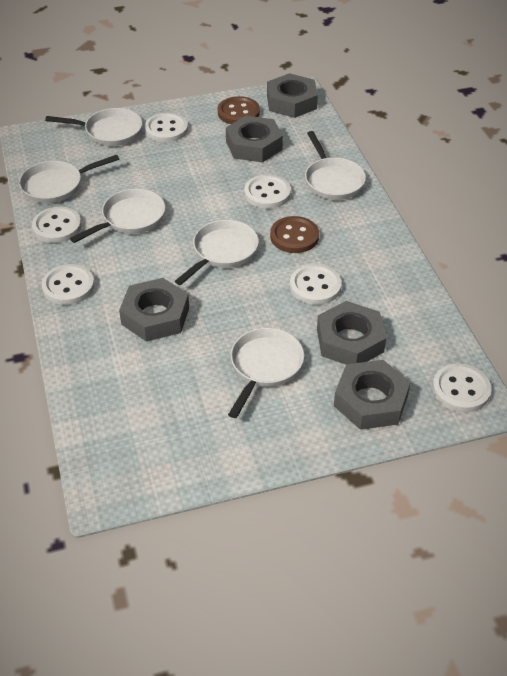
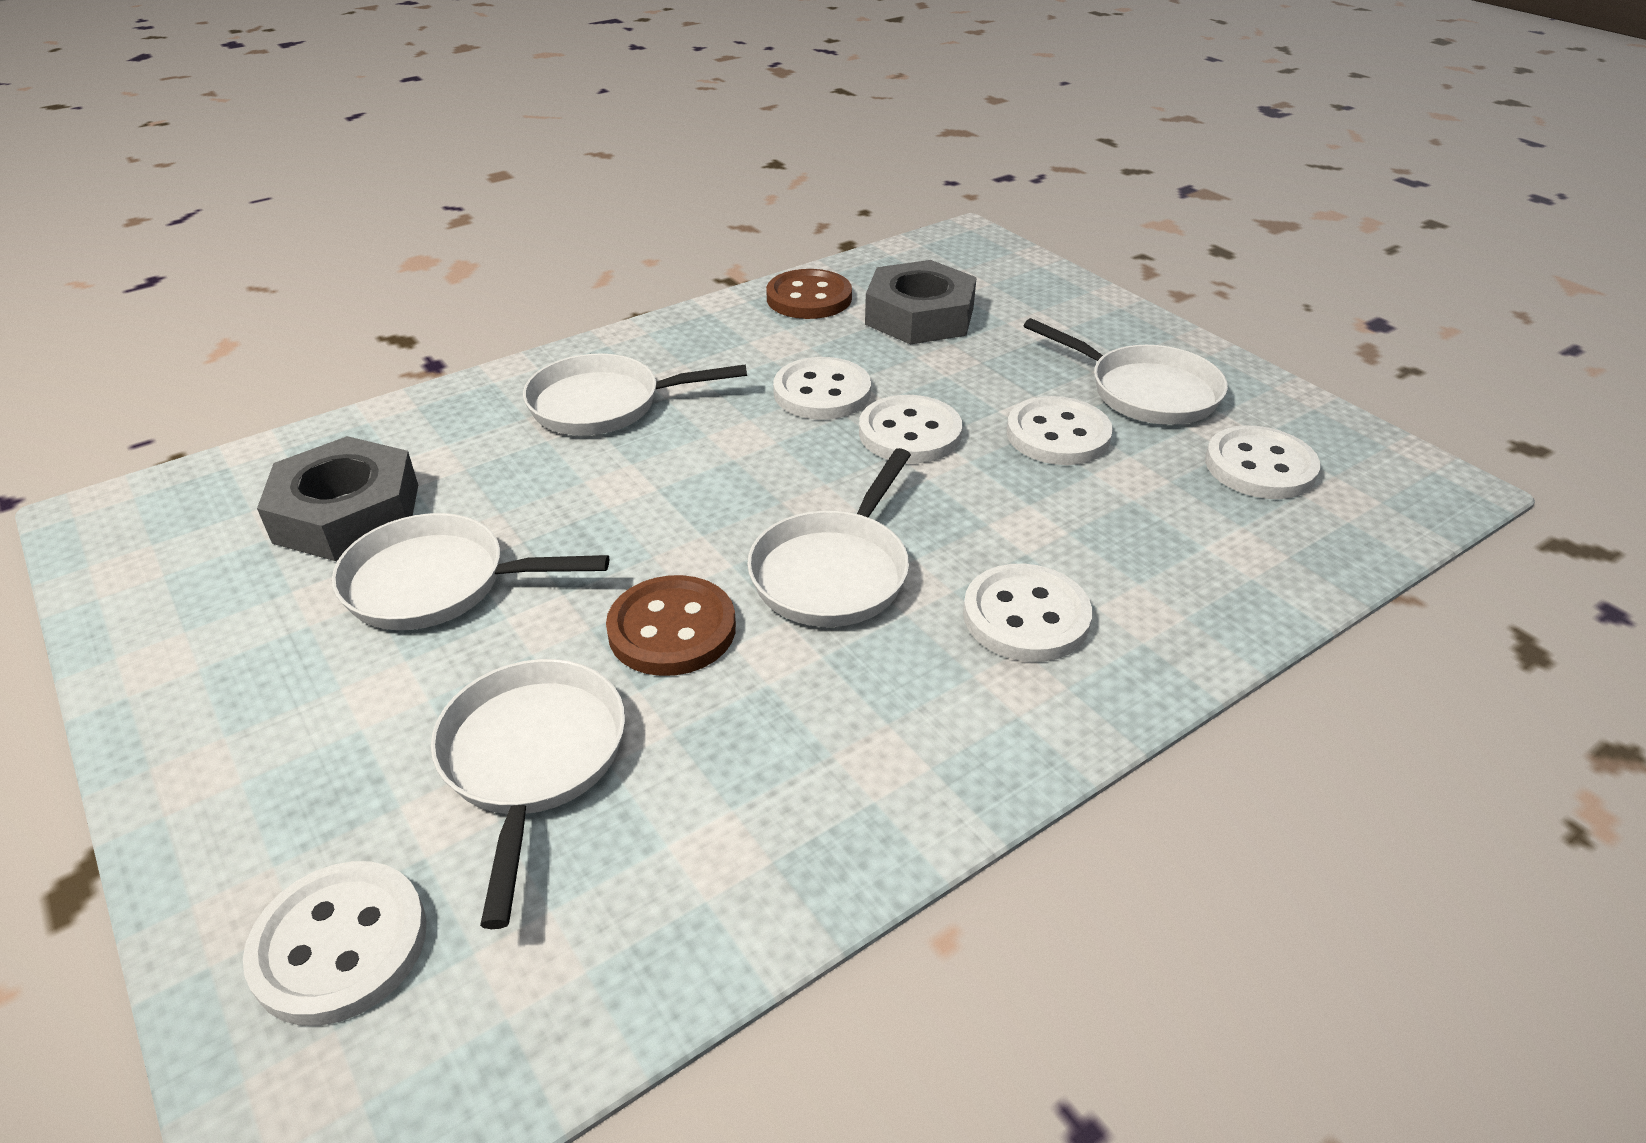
grey nut: 5 -> 2
white pan: 6 -> 5

